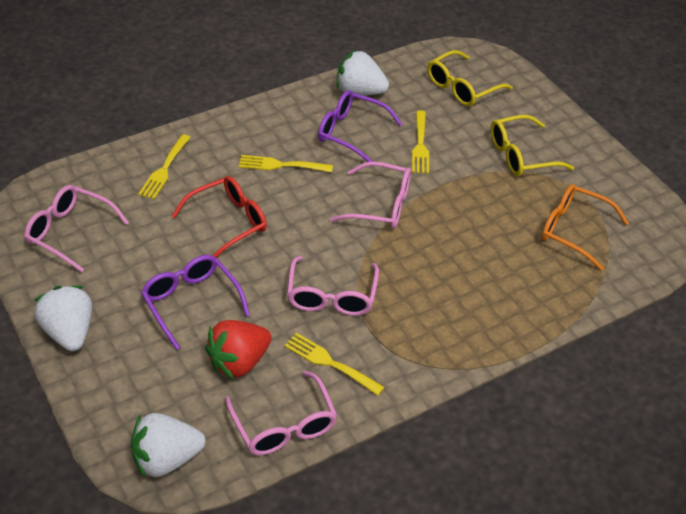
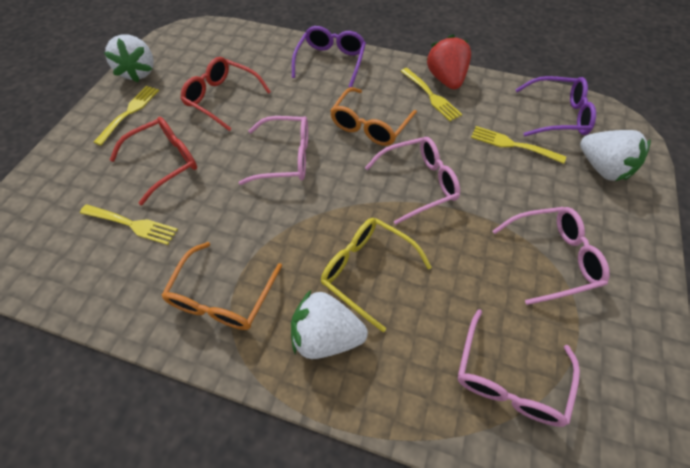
orange glasses: 1 -> 2
red glasses: 1 -> 2
yellow glasses: 2 -> 1

